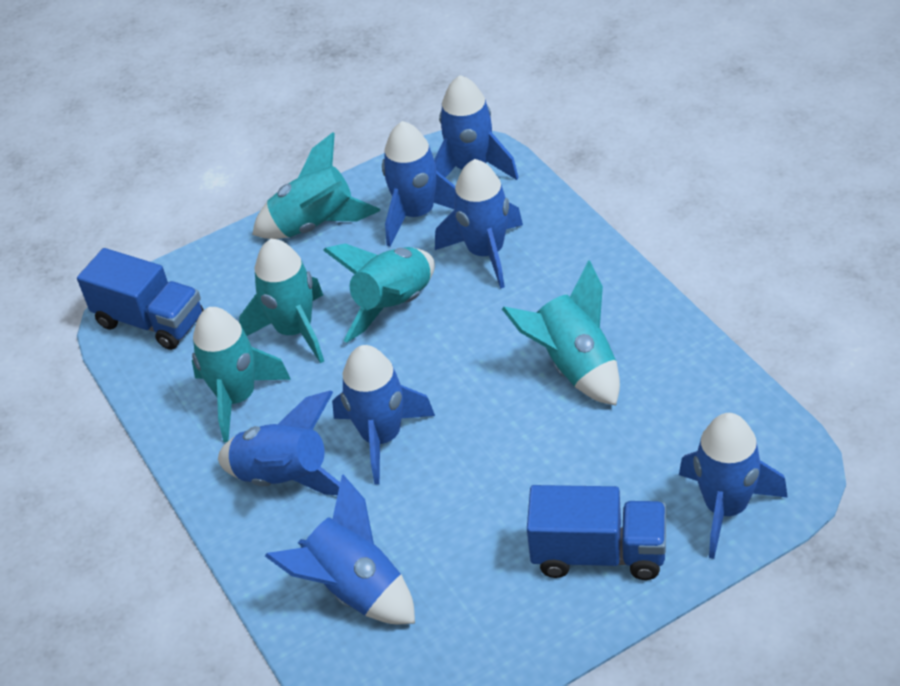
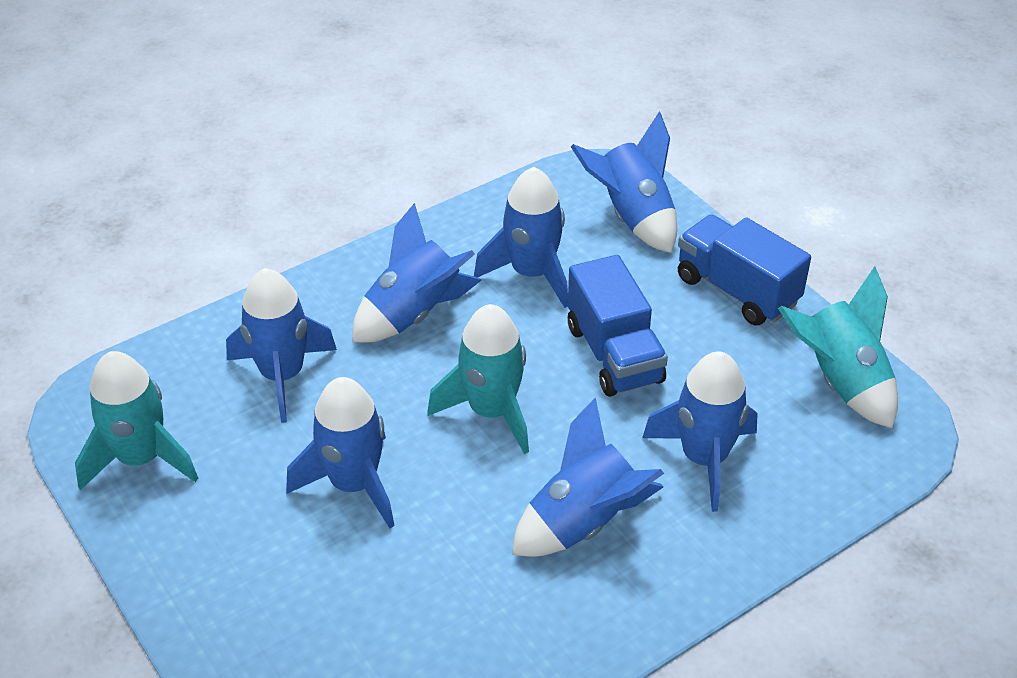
turquoise rocket: 5 -> 3

